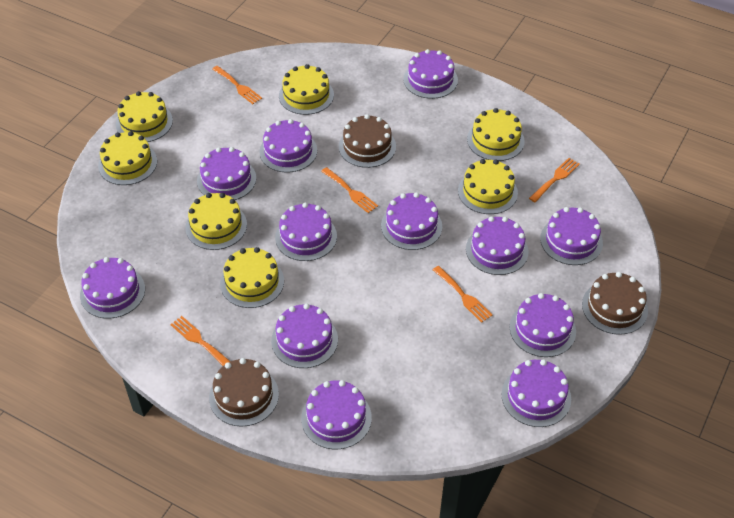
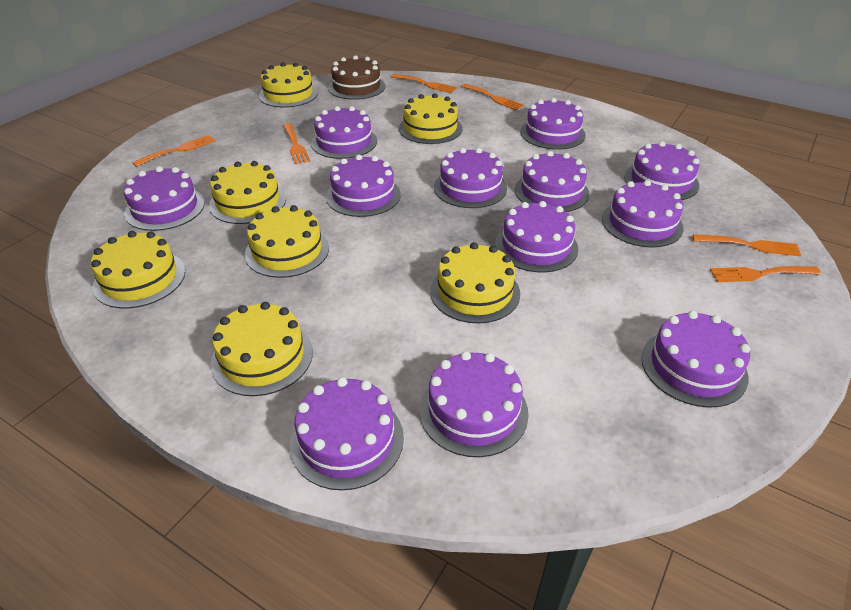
brown cake: 3 -> 1
orange fork: 5 -> 6

